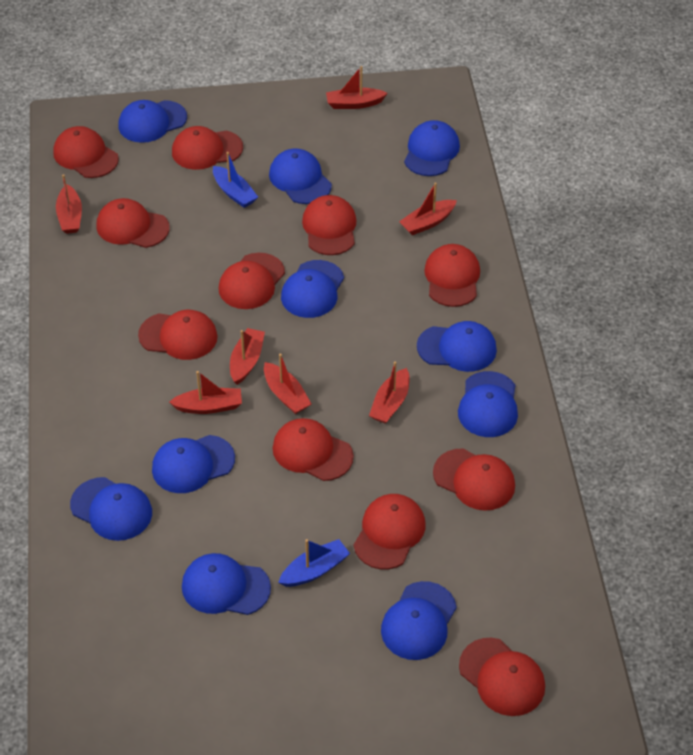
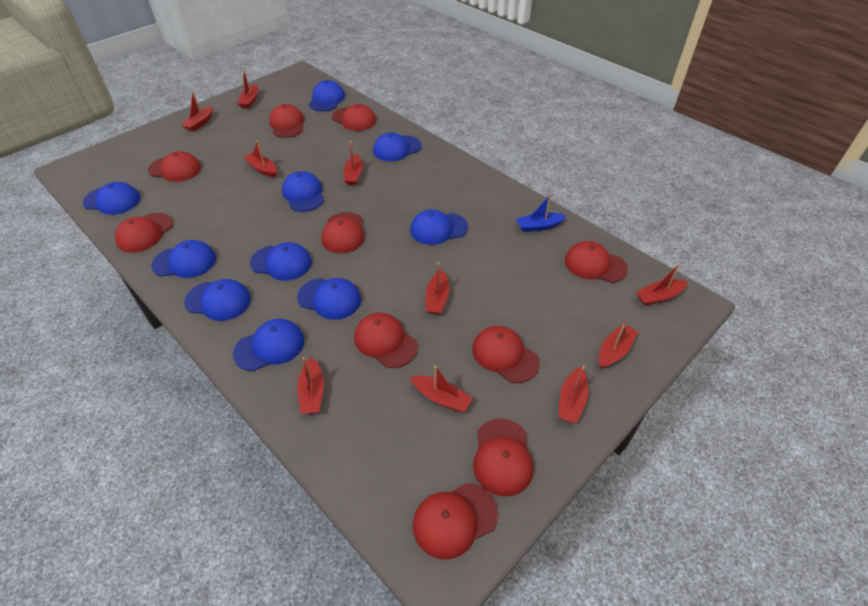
blue boat: 2 -> 1
red boat: 7 -> 10
red cap: 11 -> 10

